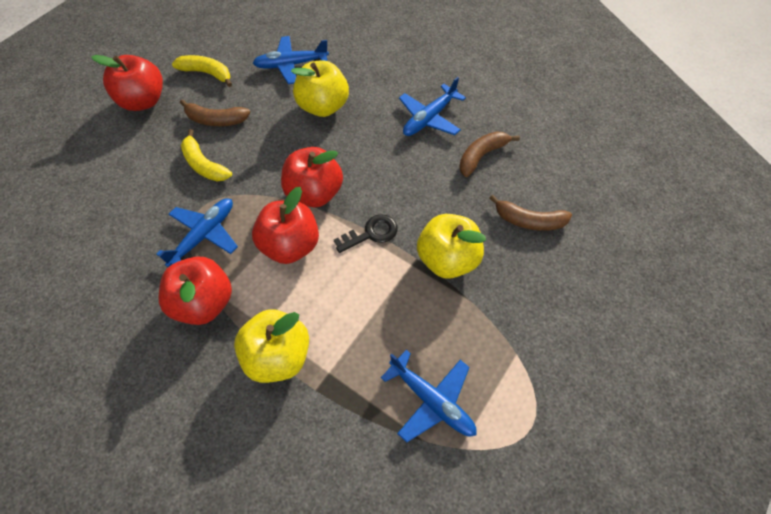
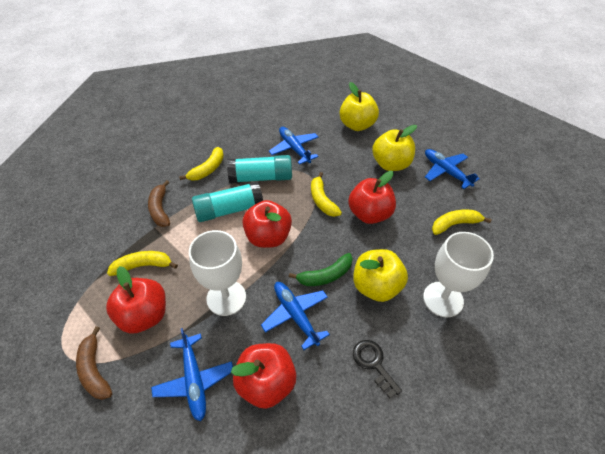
brown banana: 3 -> 2
green banana: 0 -> 1
turquoise glue stick: 0 -> 2
white goblet: 0 -> 2
yellow banana: 2 -> 4

